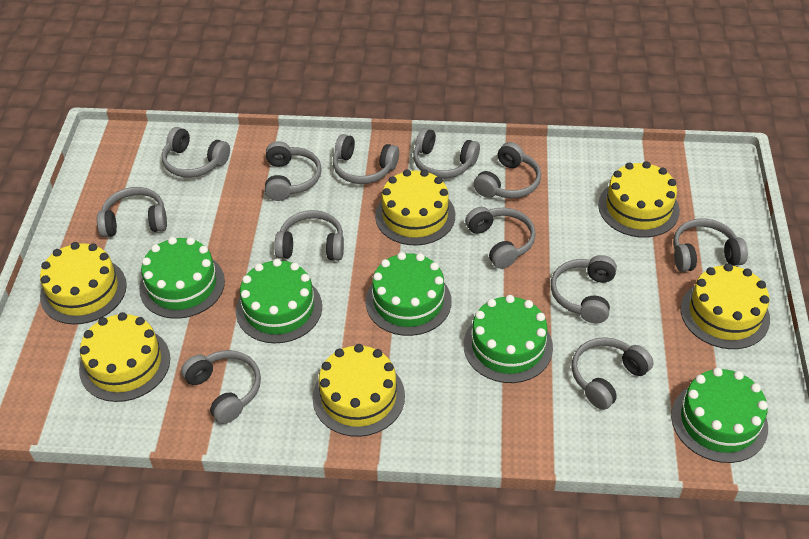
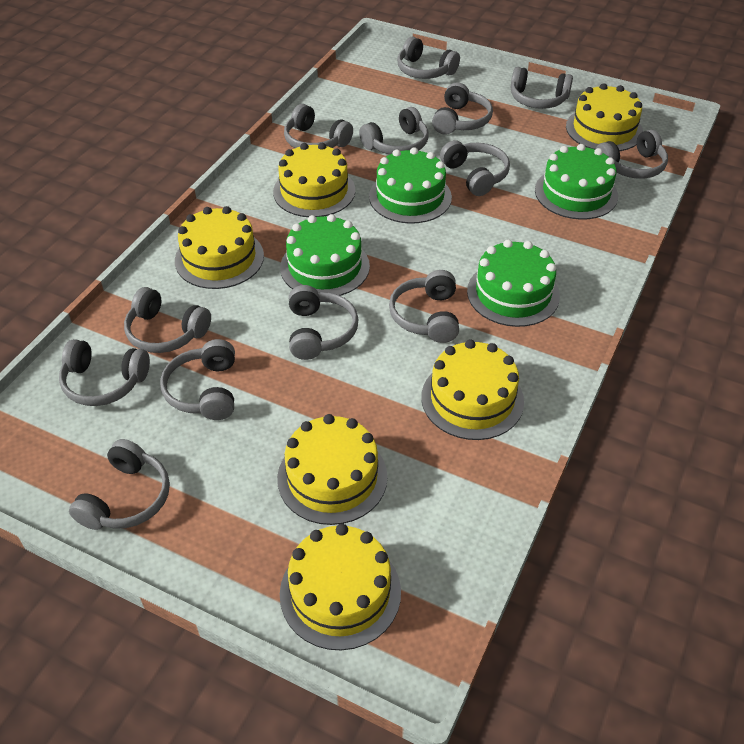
green cake: 5 -> 4
grey headphones: 12 -> 13

